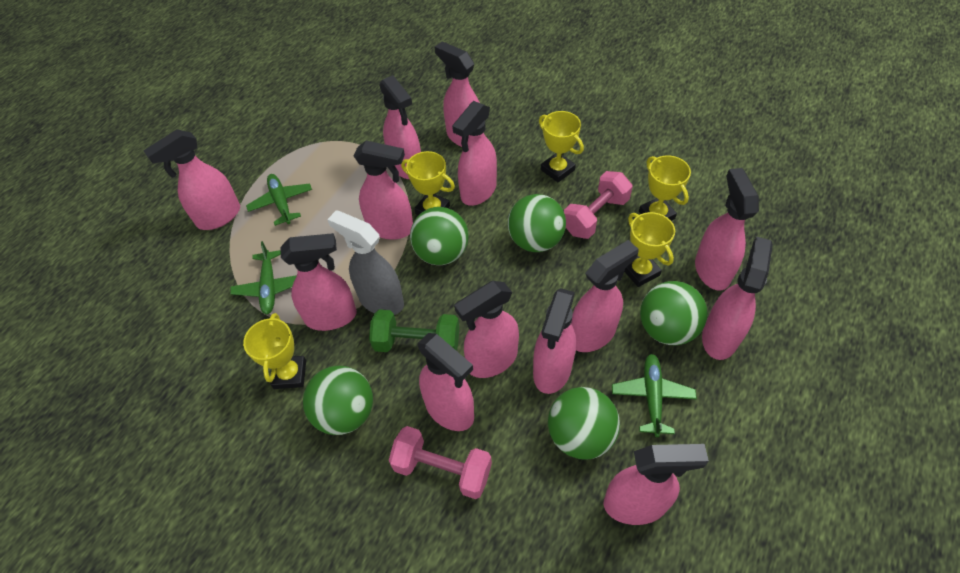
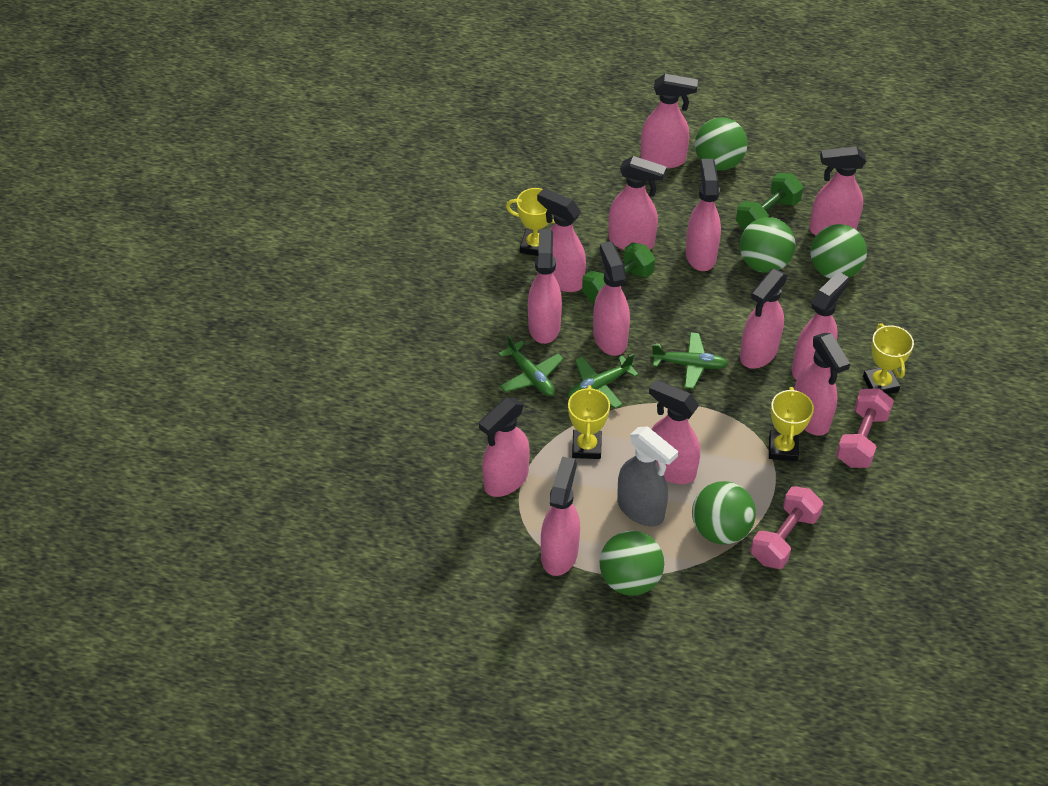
green dumbbell: 1 -> 2
yellow trophy: 5 -> 4

